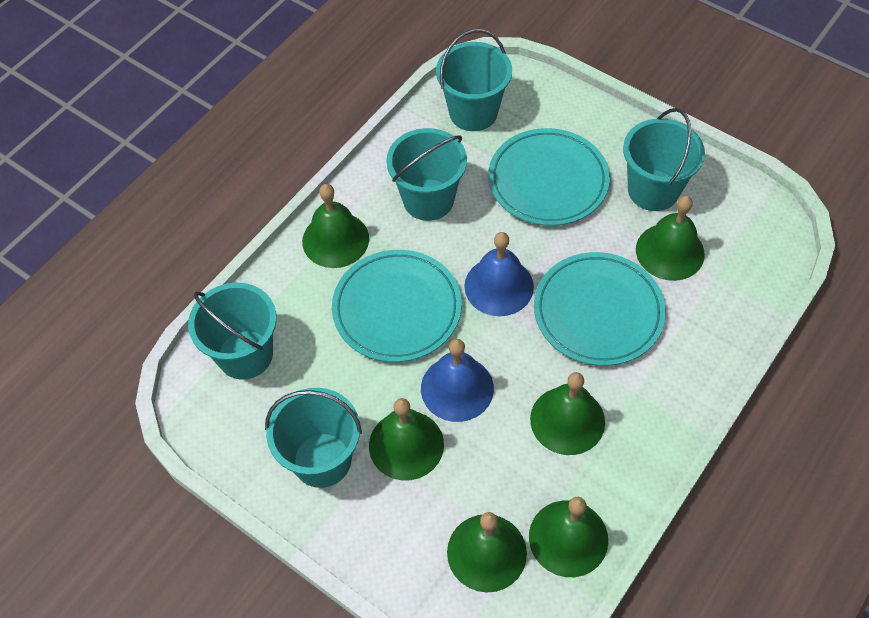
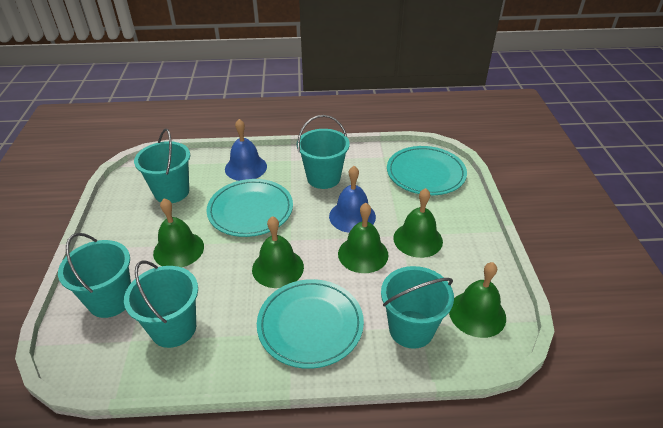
green bell: 6 -> 5

